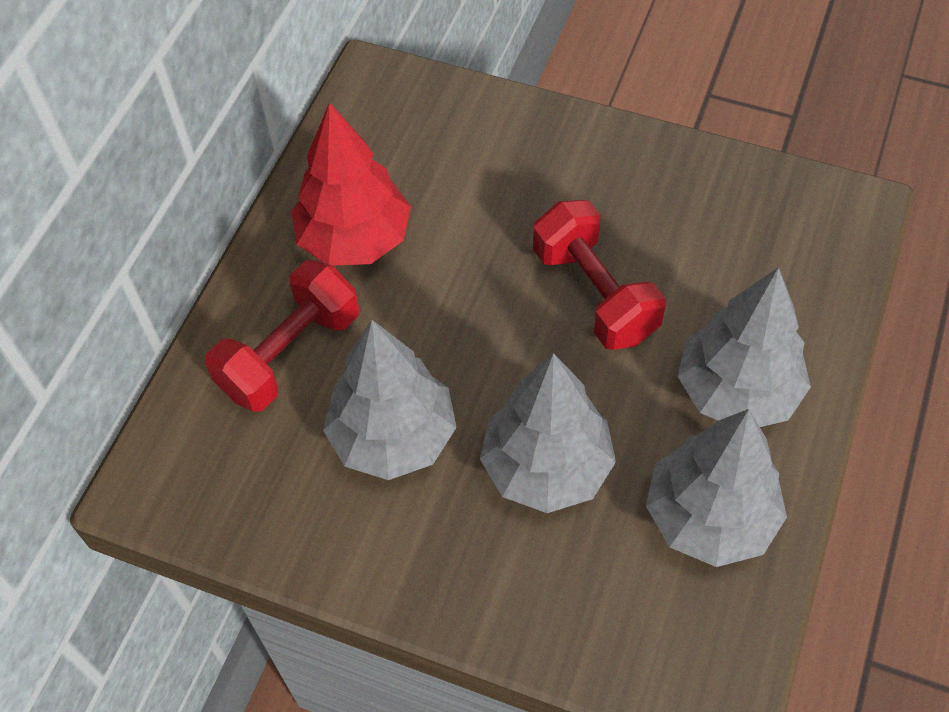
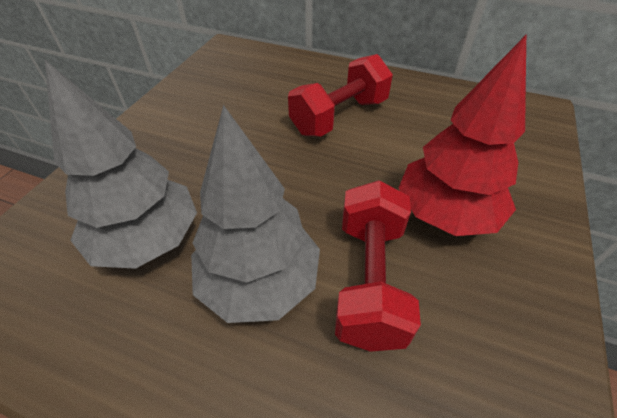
grey tree: 4 -> 2

